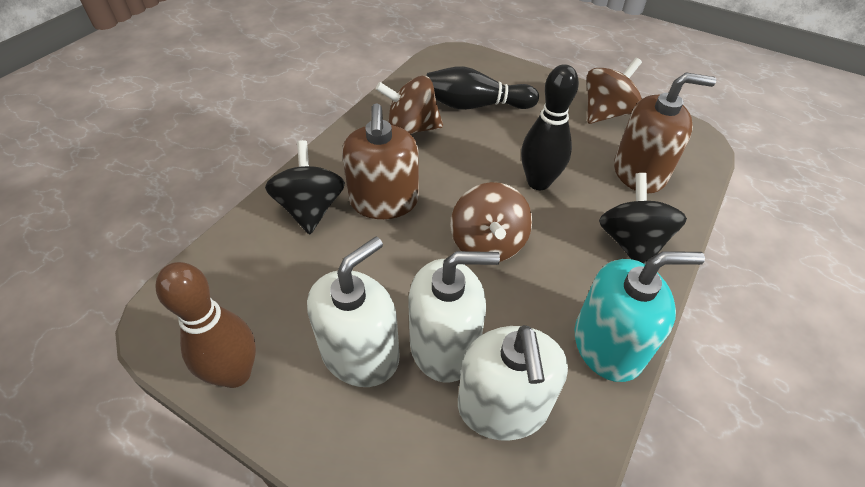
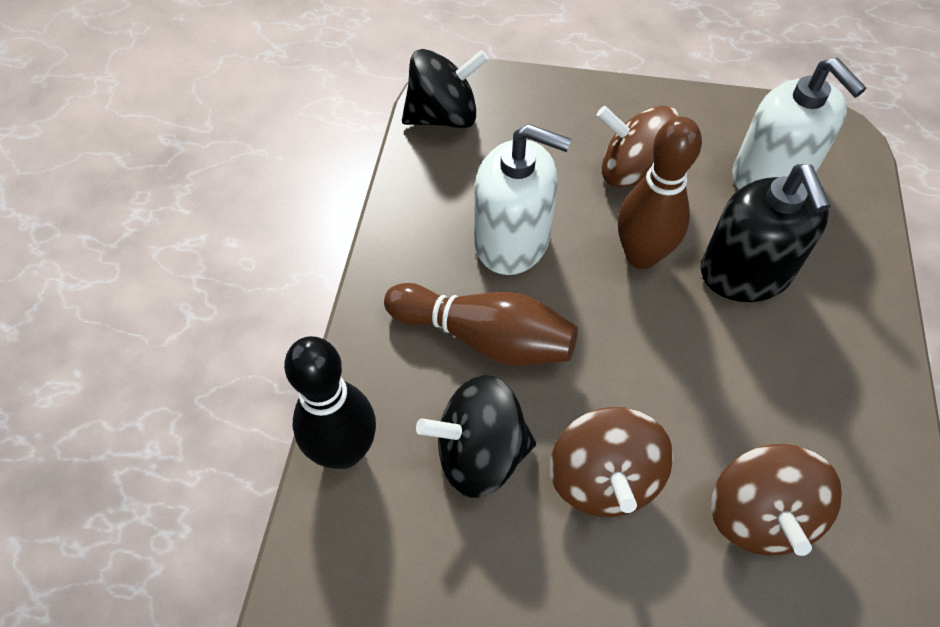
black bowling pin: 2 -> 1
black soap dispenser: 0 -> 1
brown bowling pin: 1 -> 2
brown soap dispenser: 2 -> 0
turquoise soap dispenser: 1 -> 0
white soap dispenser: 3 -> 2

